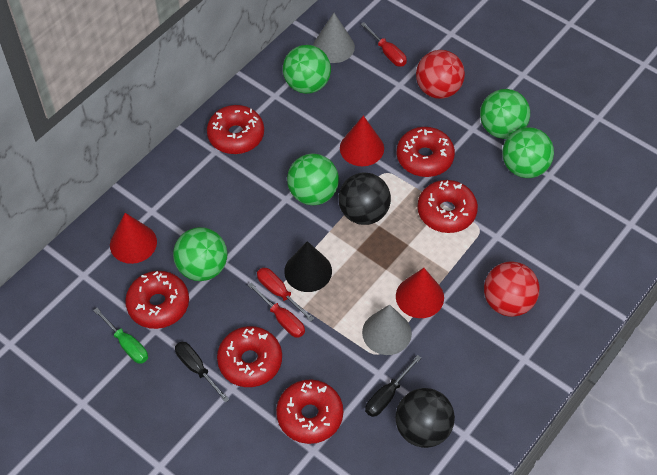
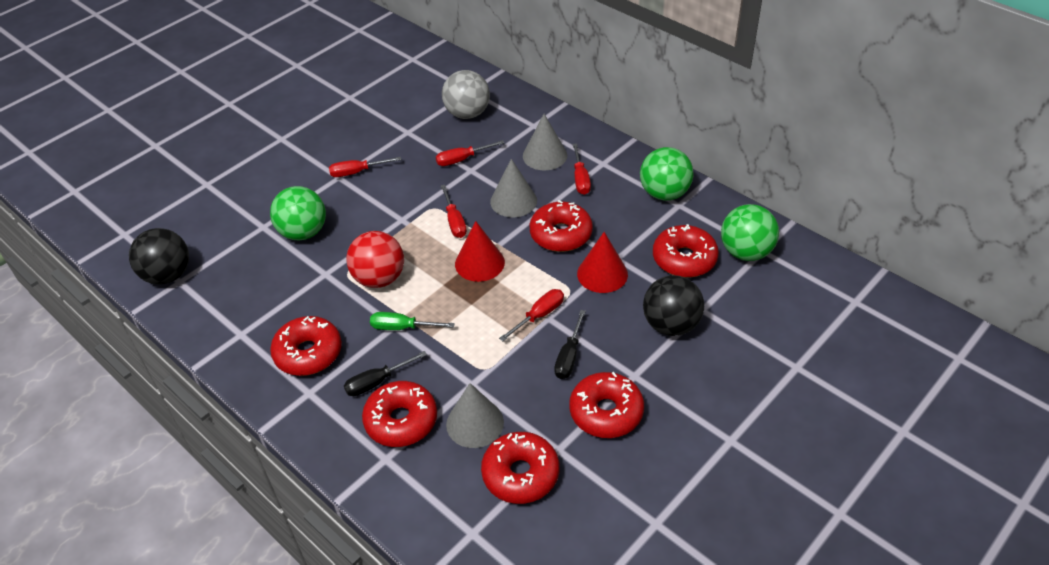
black cone: 1 -> 0
green ball: 5 -> 3
grey ball: 0 -> 1
grey cone: 2 -> 3
red ball: 2 -> 1
red cone: 3 -> 2
red screwdriver: 3 -> 5

